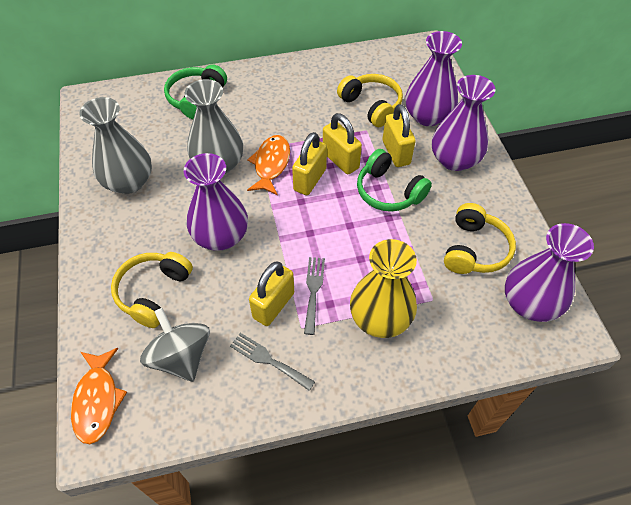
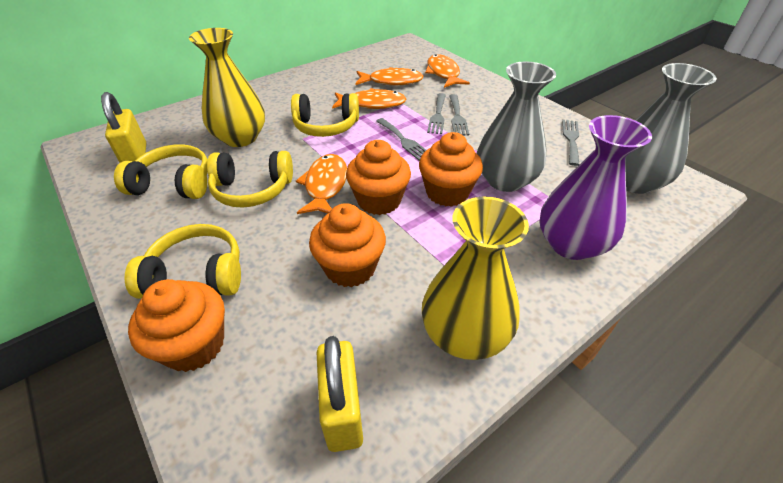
green headphones: 2 -> 0
grey fork: 2 -> 4
grey spinning top: 1 -> 0
orange cupcake: 0 -> 4
orange fish: 2 -> 4
purple vase: 4 -> 1
yellow headphones: 3 -> 4
yellow padlock: 4 -> 2
yellow vase: 1 -> 2

